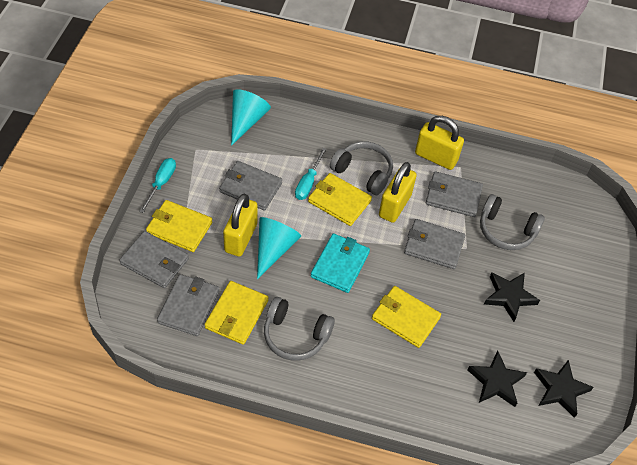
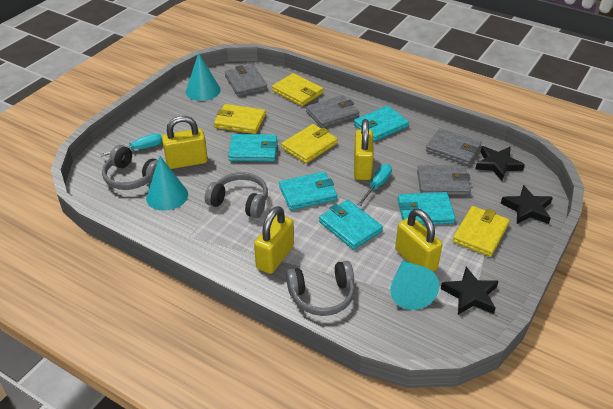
grey wallet: 5 -> 4
turquoise cone: 2 -> 3
turquoise wallet: 1 -> 5
yellow padlock: 3 -> 4

